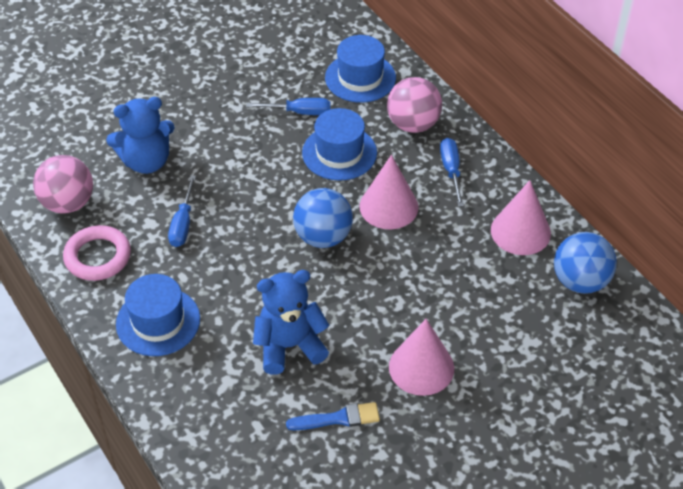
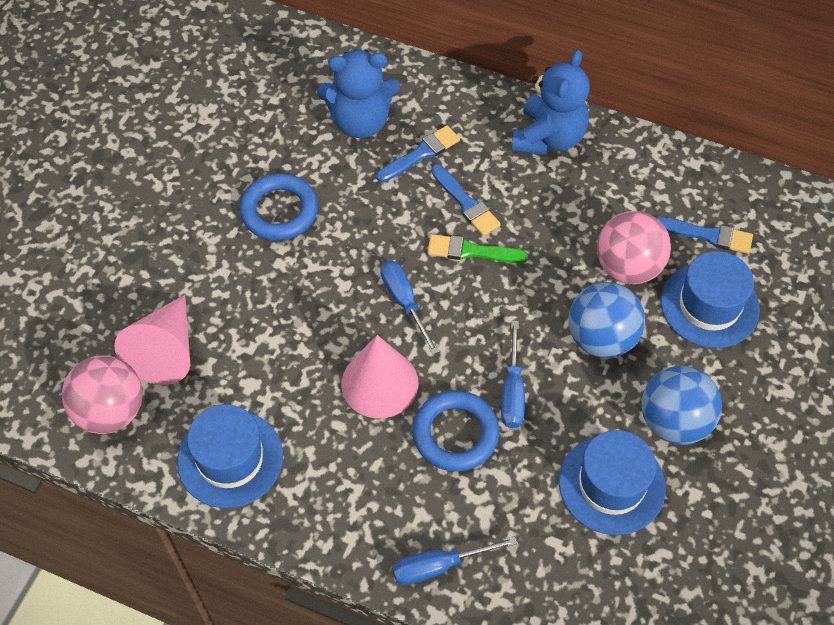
blue brush: 1 -> 3
blue ring: 0 -> 2
green brush: 0 -> 1
pink cone: 3 -> 2
pink ring: 1 -> 0

